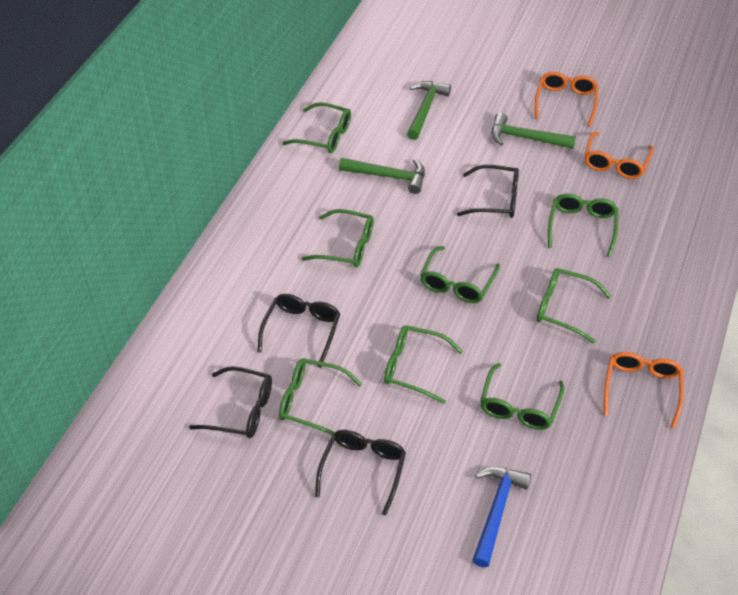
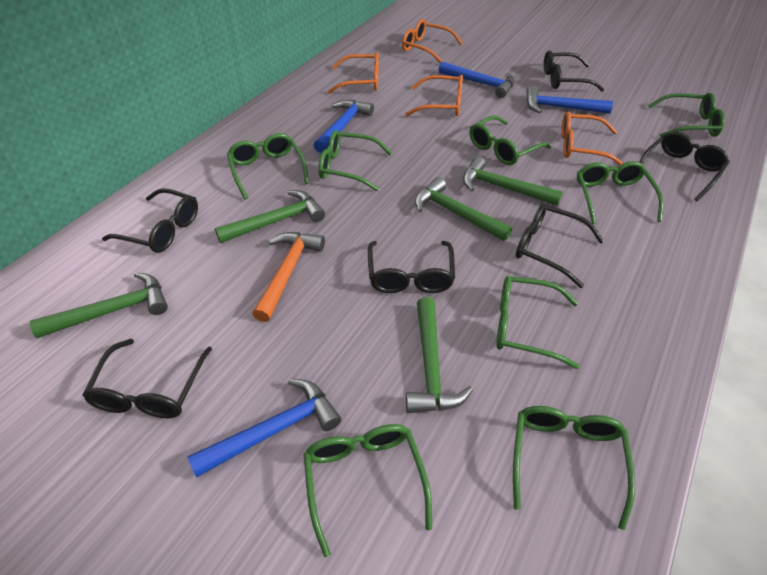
black glasses: 4 -> 6
blue hammer: 1 -> 4
green hammer: 3 -> 5
orange glasses: 3 -> 4
orange hammer: 0 -> 1

